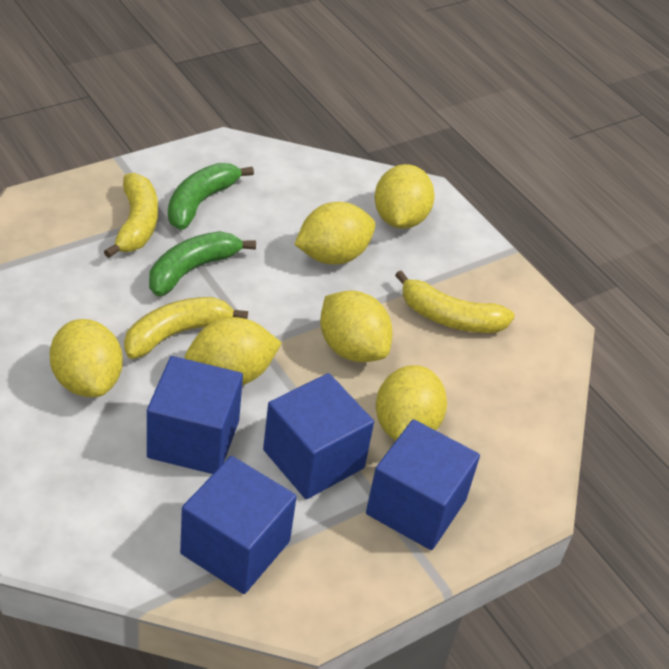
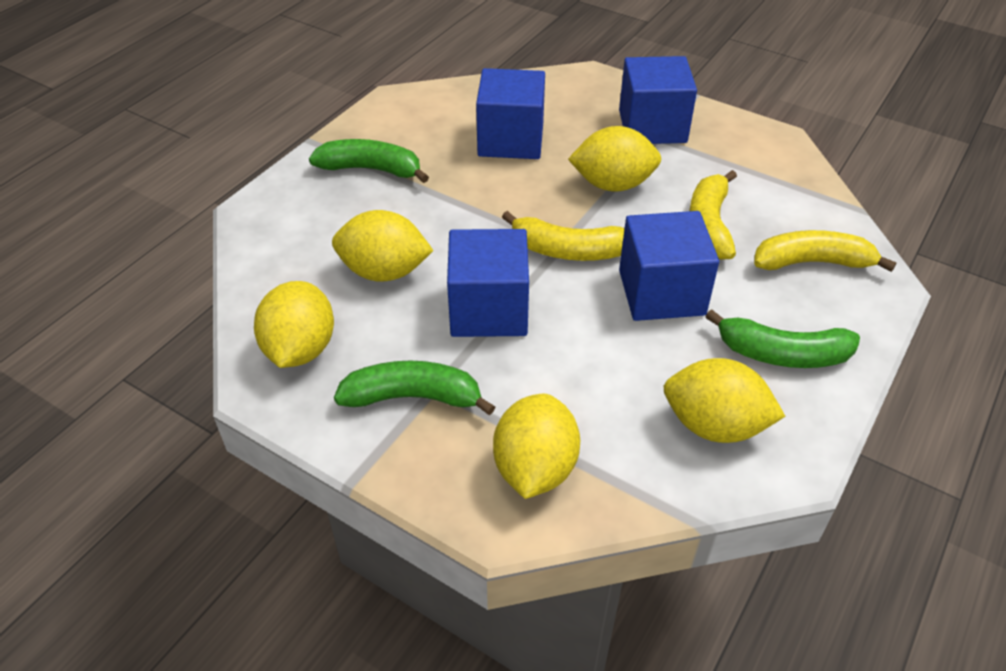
green banana: 2 -> 3
yellow lemon: 6 -> 5

